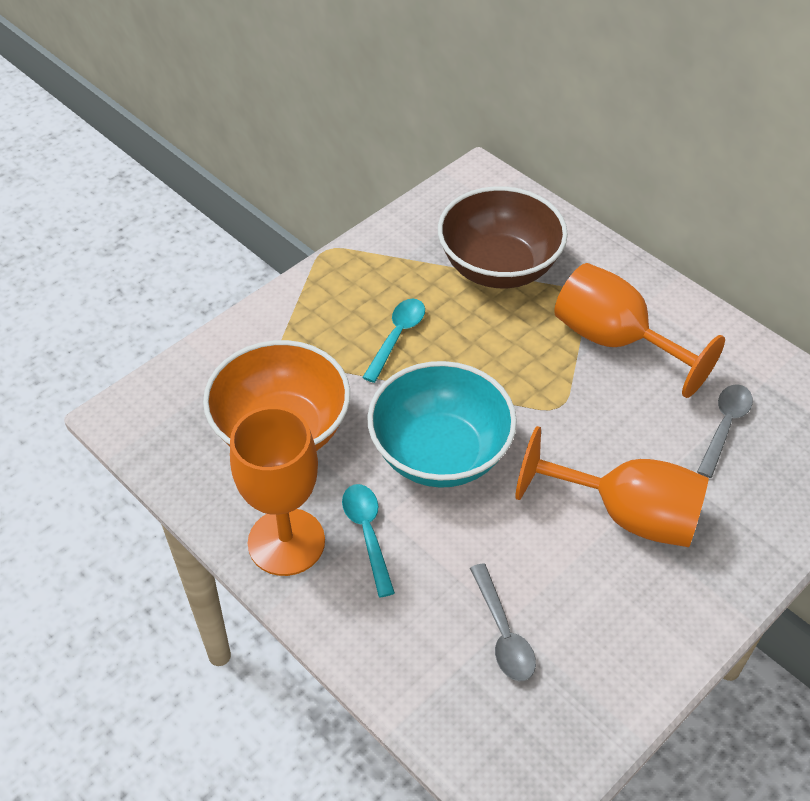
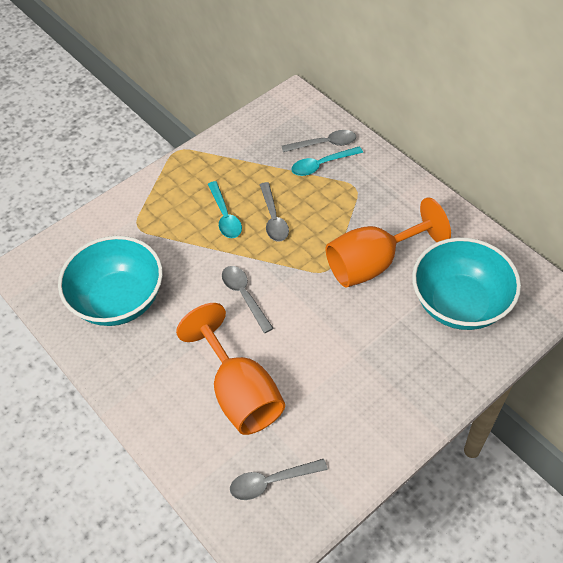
brown bowl: 1 -> 0
grey spoon: 2 -> 4
orange bowl: 1 -> 0
orange goblet: 3 -> 2
turquoise bowl: 1 -> 2

